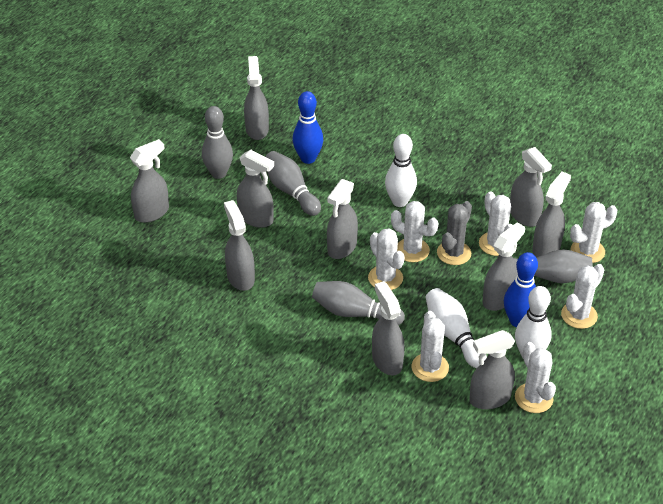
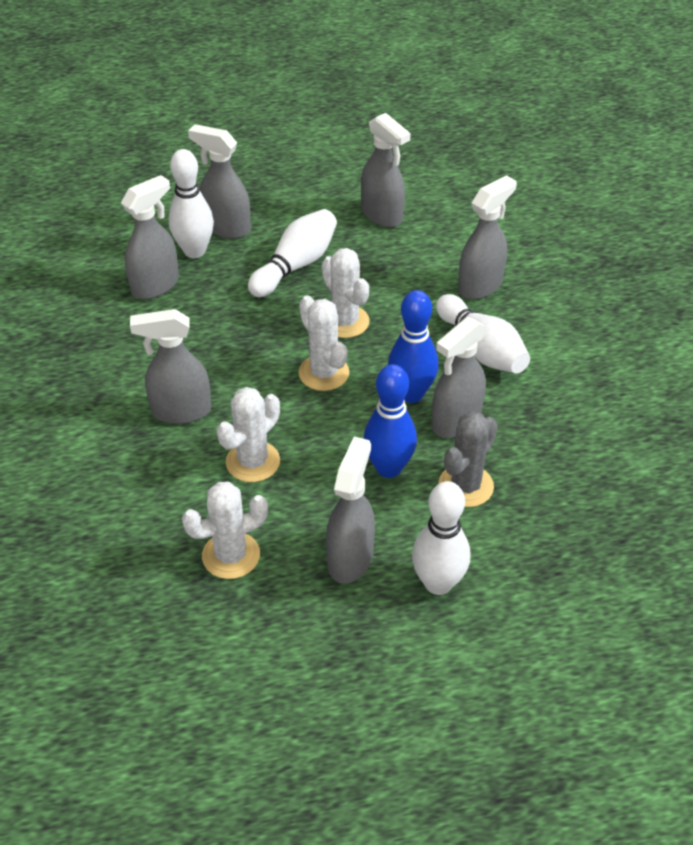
grey bowling pin: 4 -> 0
grey spray bottle: 10 -> 7
white bowling pin: 3 -> 4
white cactus: 7 -> 4

